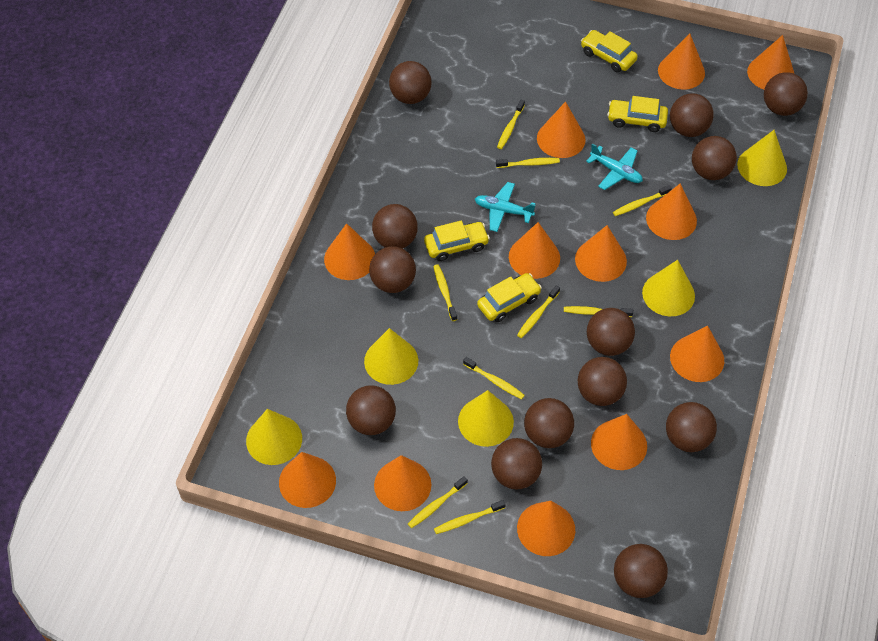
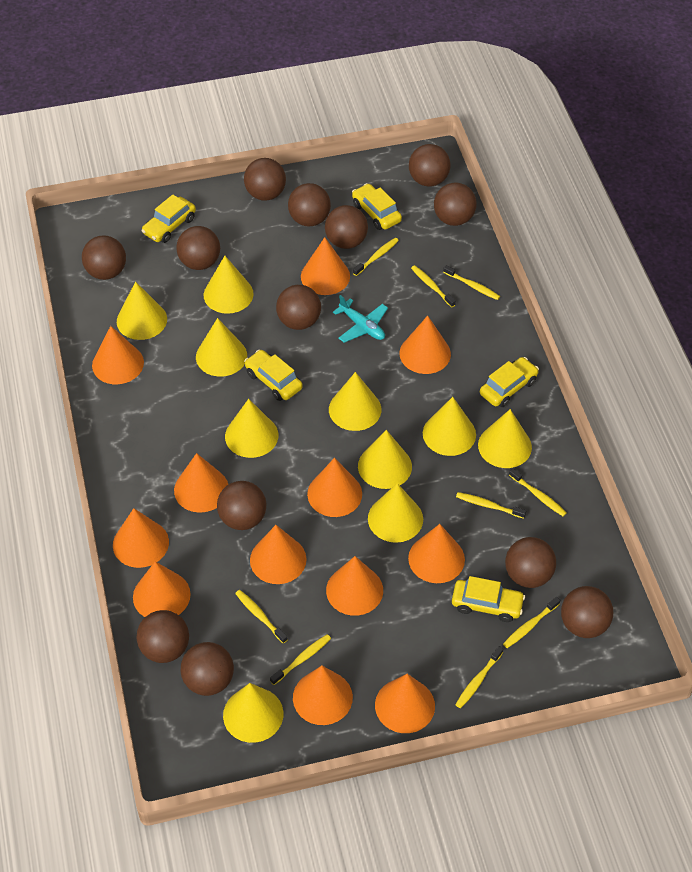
turquoise plane: 2 -> 1
yellow car: 4 -> 5
yellow cone: 5 -> 10

